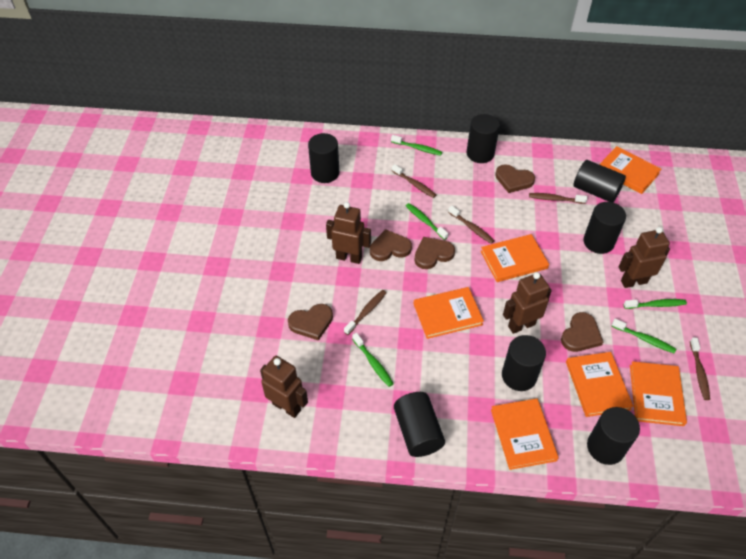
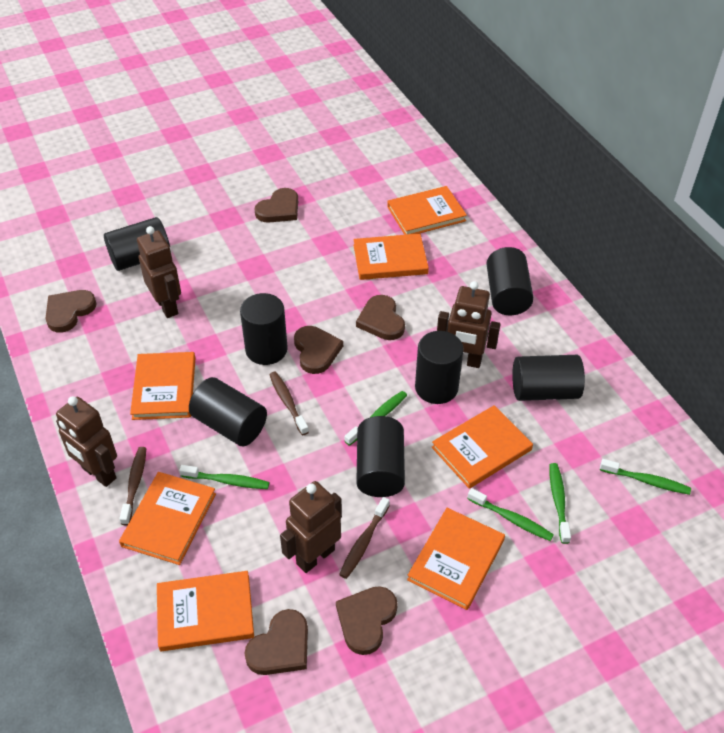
brown heart: 5 -> 6
brown toothbrush: 5 -> 3
orange book: 6 -> 7

